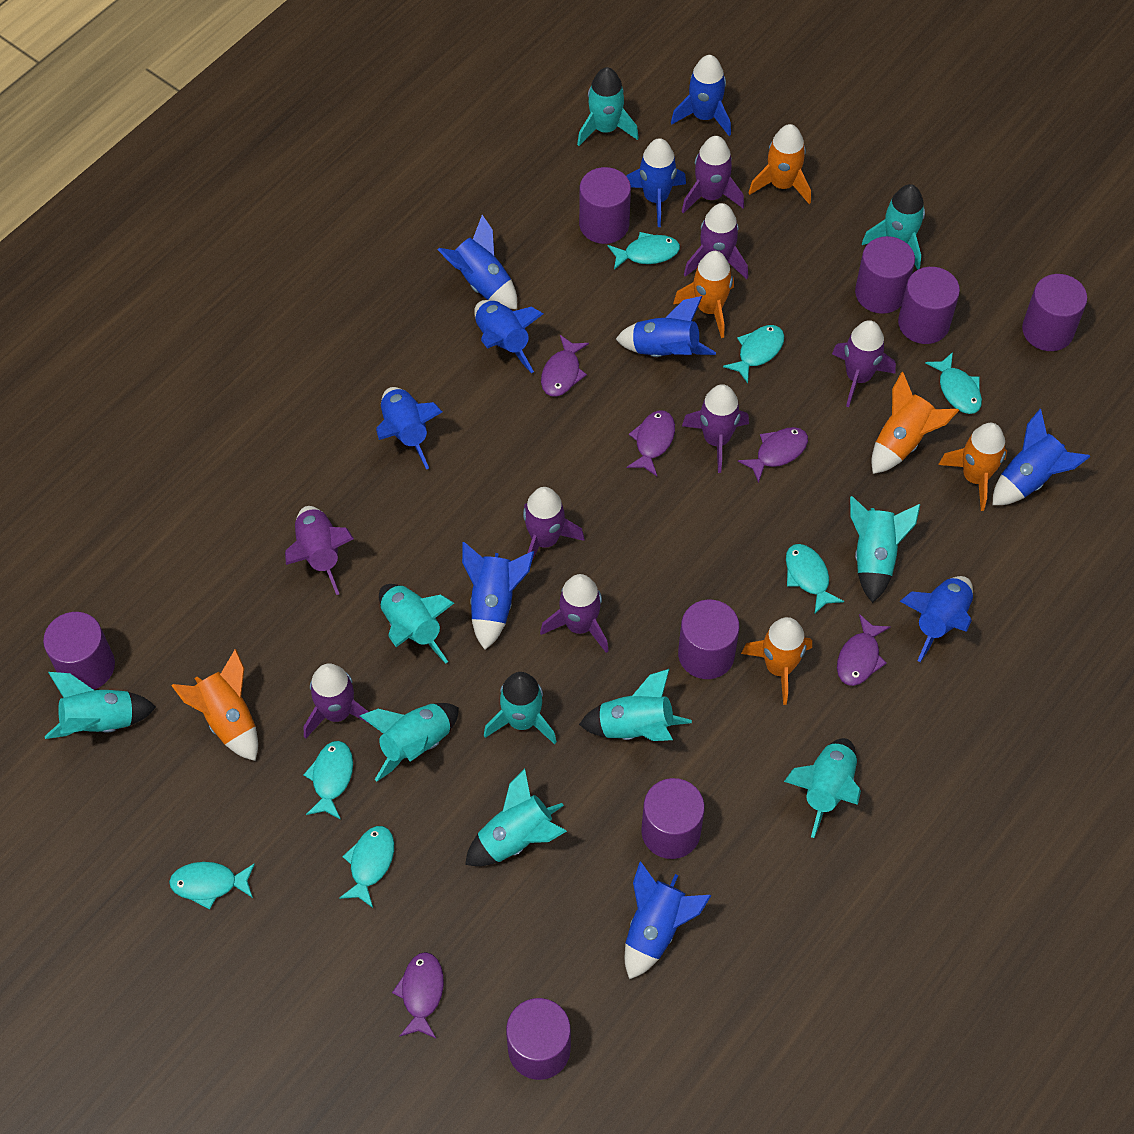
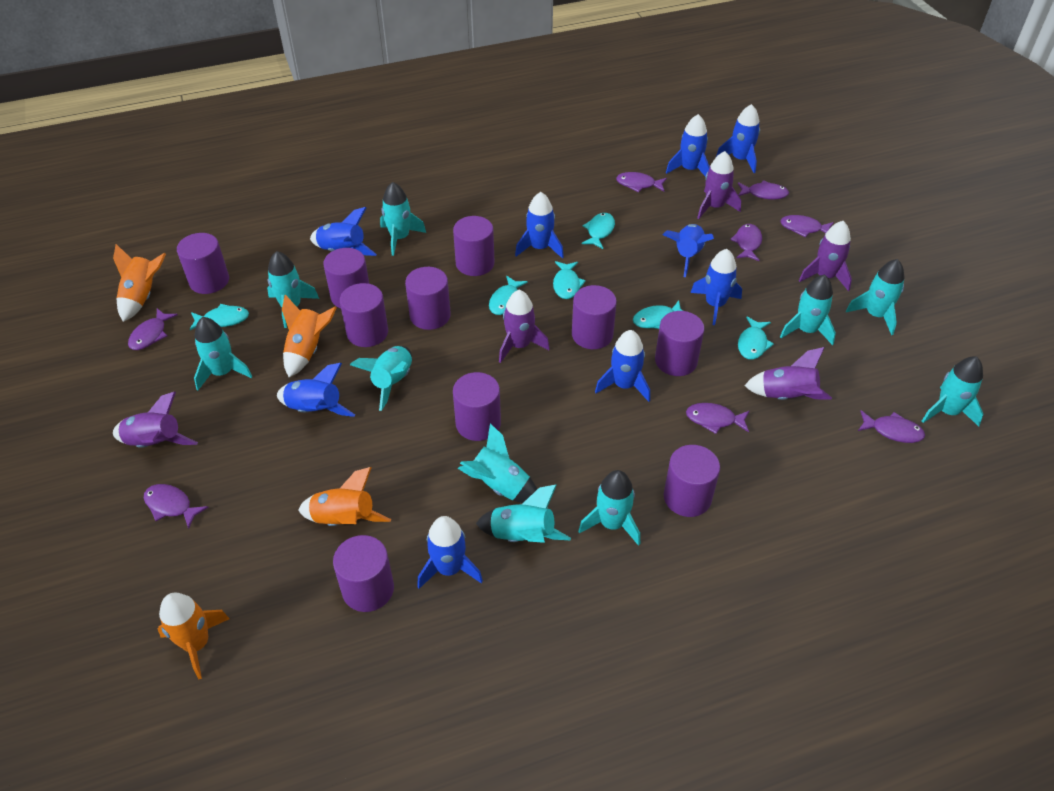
blue rocket: 10 -> 9
orange rocket: 6 -> 4
purple cylinder: 8 -> 10
purple fish: 5 -> 8
purple rocket: 8 -> 5
turquoise fish: 7 -> 6

